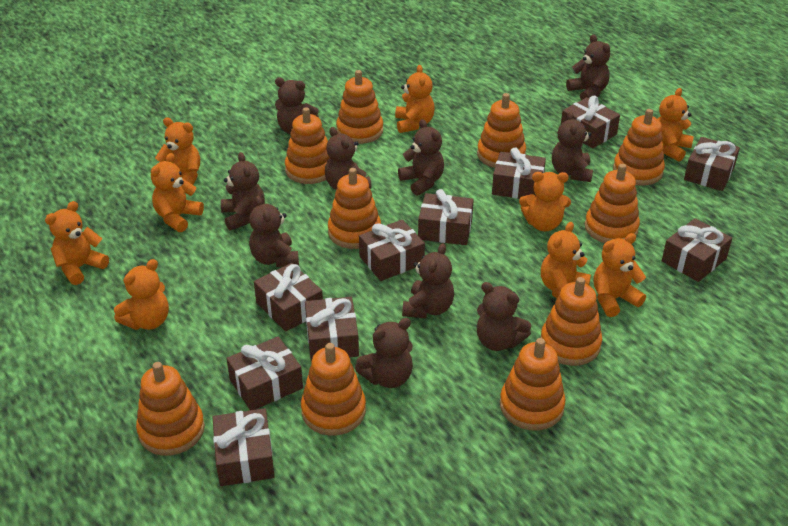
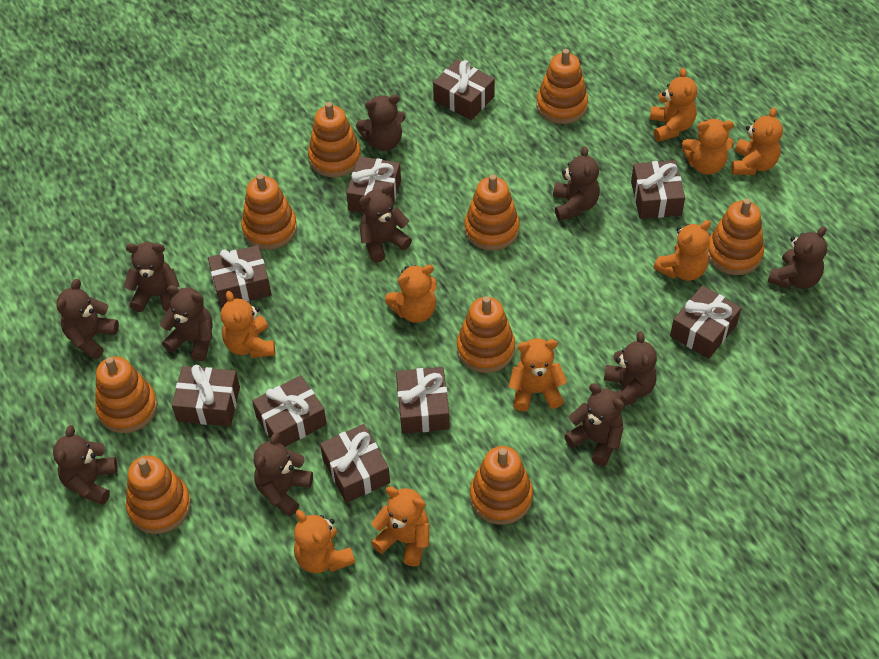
brown gift: 10 -> 9
brown teddy bear: 10 -> 11
orange stacking toy: 10 -> 9

